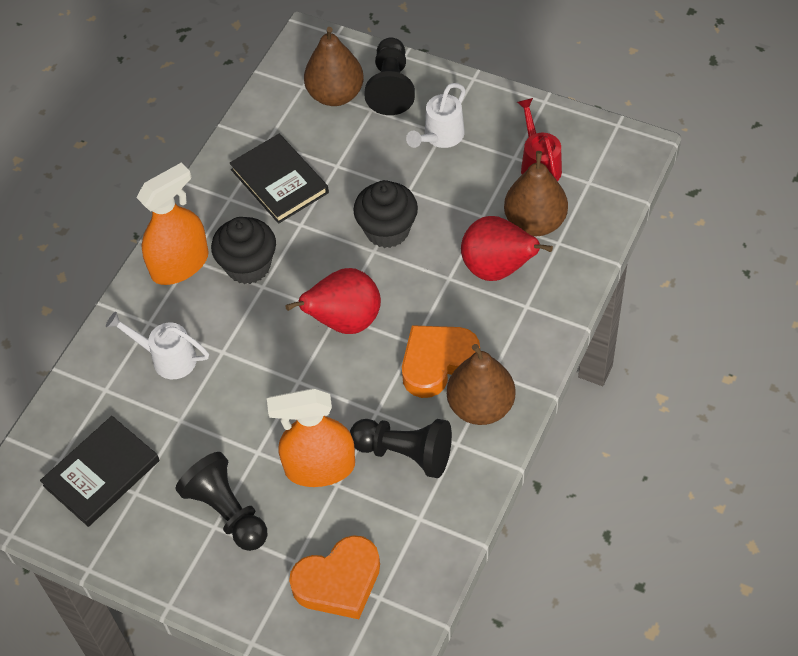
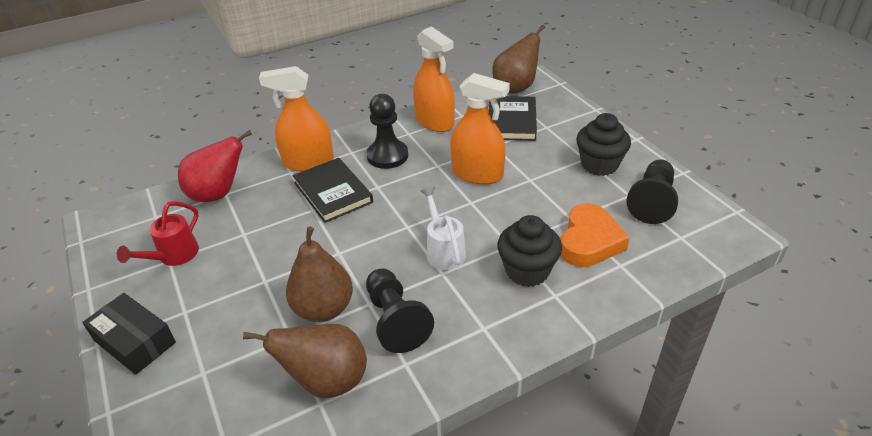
black box: 0 -> 1
orange heart: 2 -> 1
orange spray bottle: 2 -> 3
red pear: 2 -> 1
white watering can: 2 -> 1

